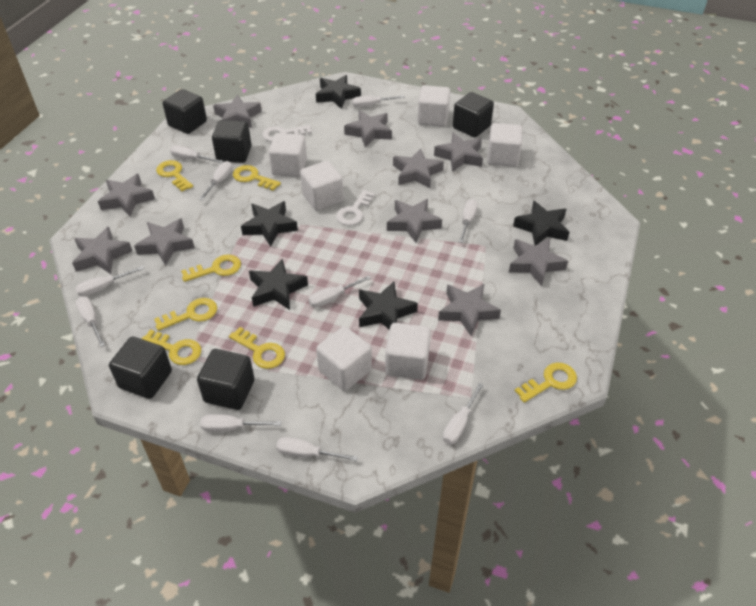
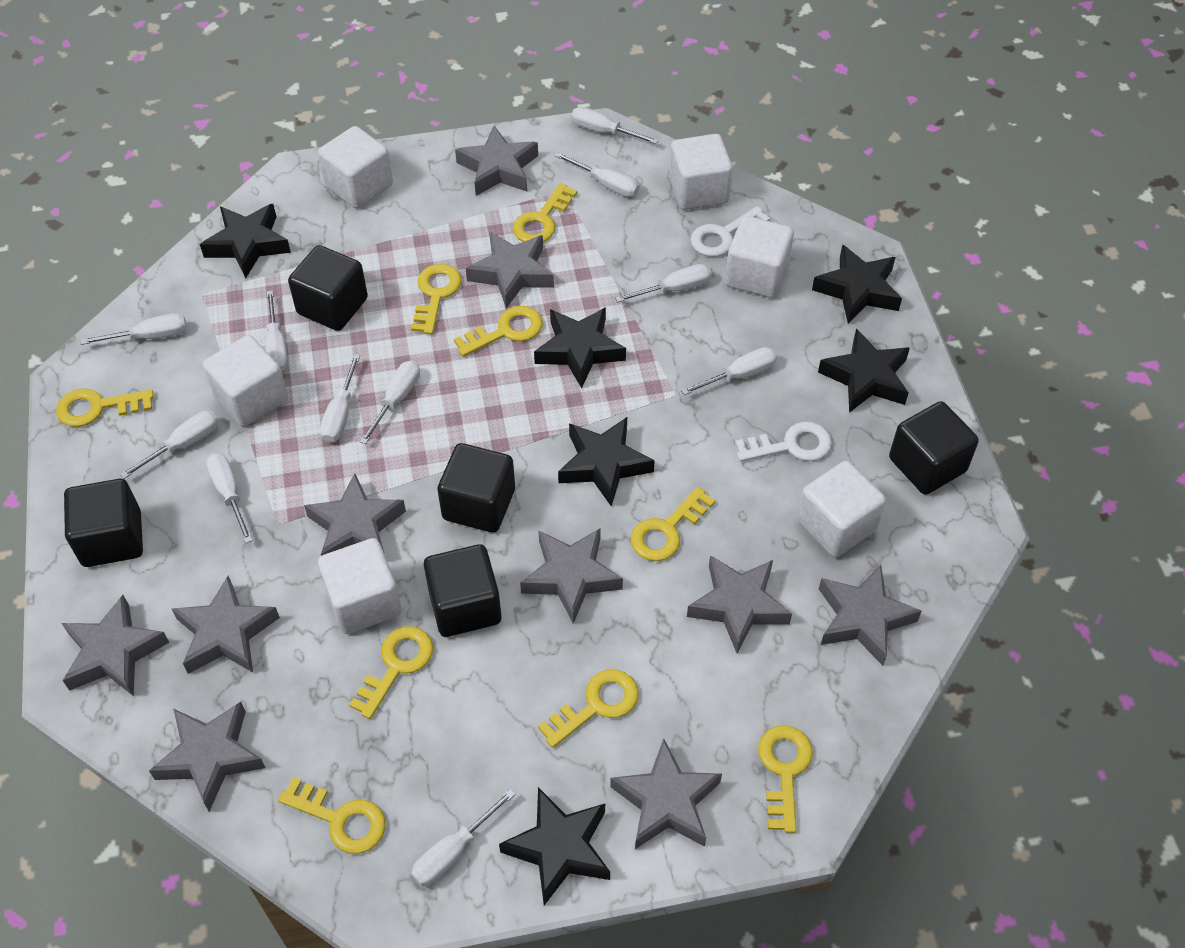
black star: 5 -> 6
white screwdriver: 10 -> 11
yellow key: 7 -> 9

